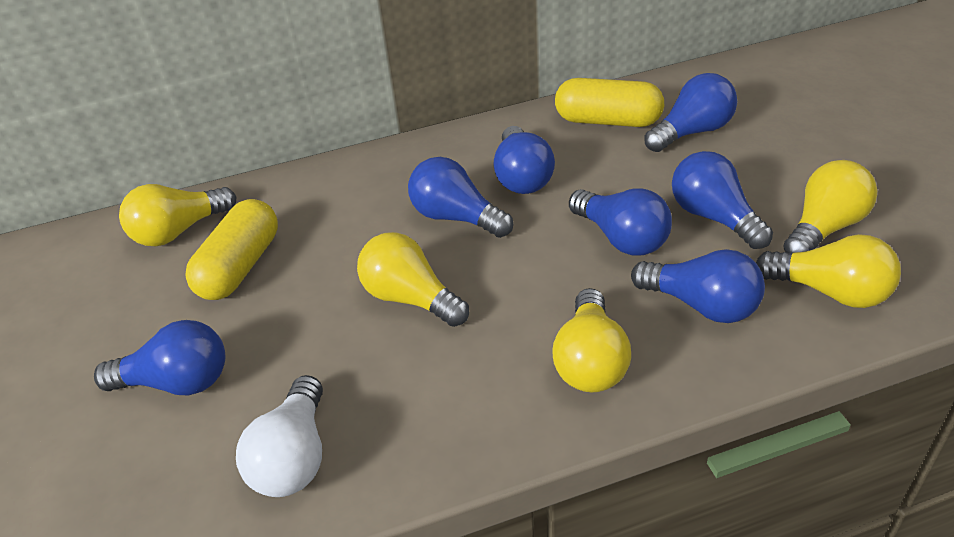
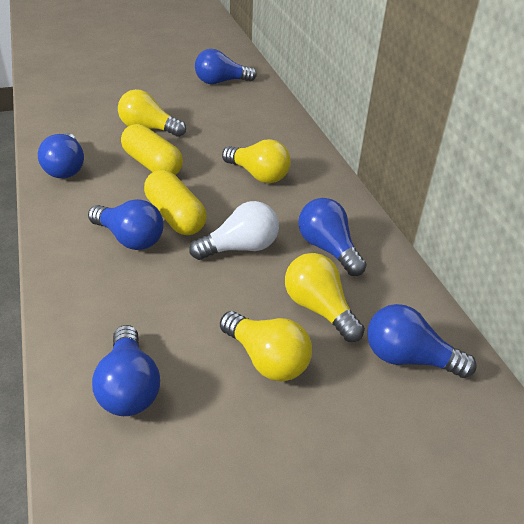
blue light bulb: 7 -> 6
yellow light bulb: 5 -> 4

